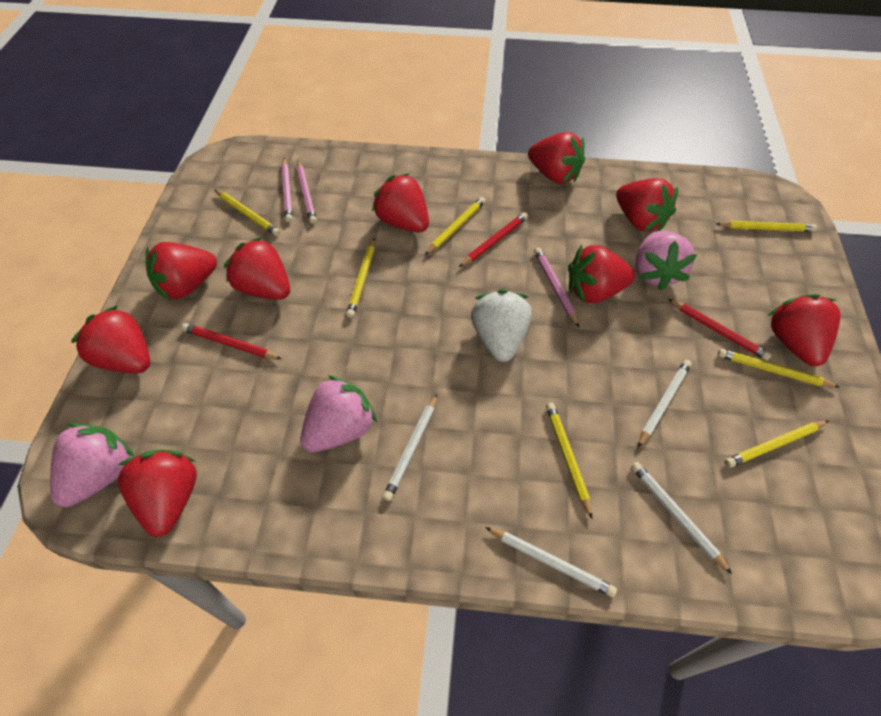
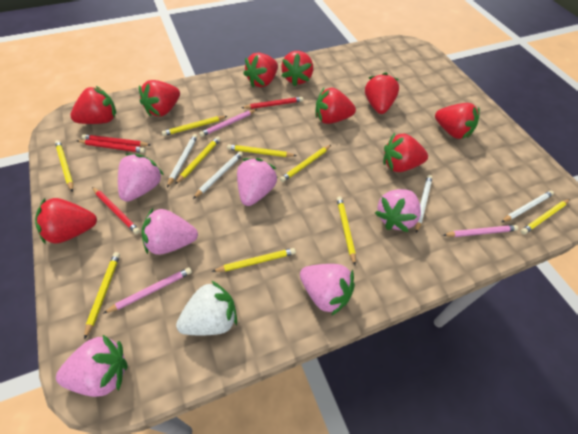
pink strawberry: 3 -> 6
red pencil: 3 -> 4
yellow pencil: 7 -> 9

